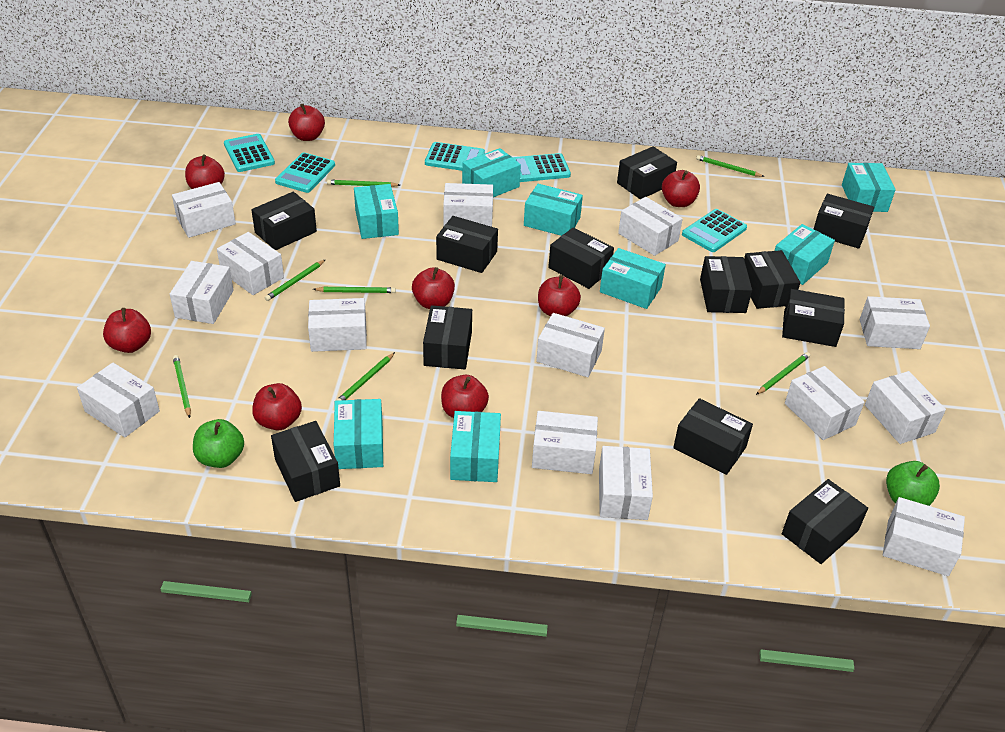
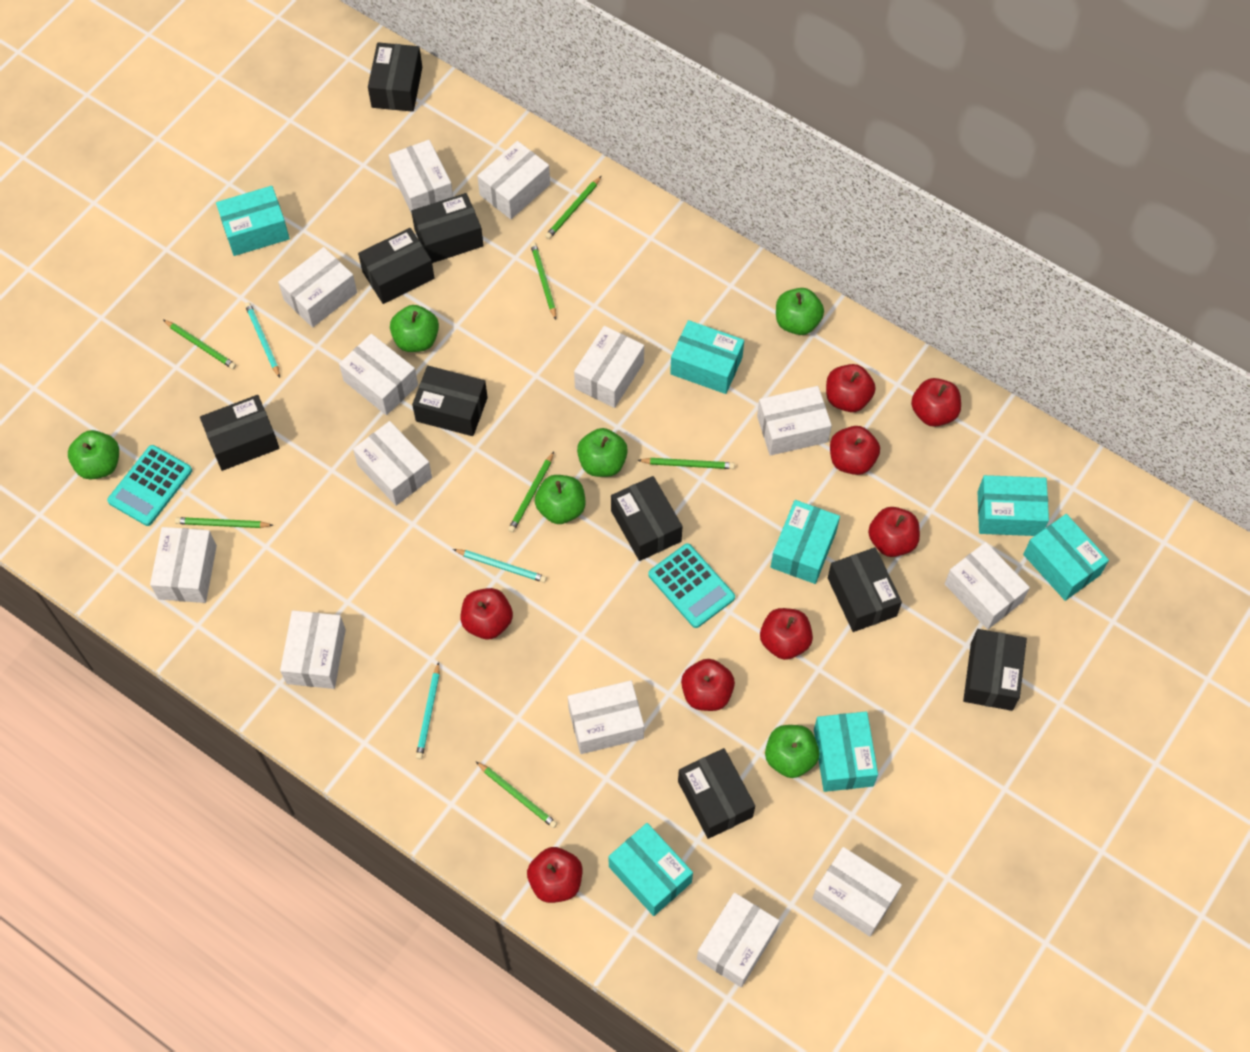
black box: 12 -> 9
green apple: 2 -> 6
turquoise box: 8 -> 7
turquoise calculator: 5 -> 2
turquoise pencil: 0 -> 3
white box: 14 -> 13

